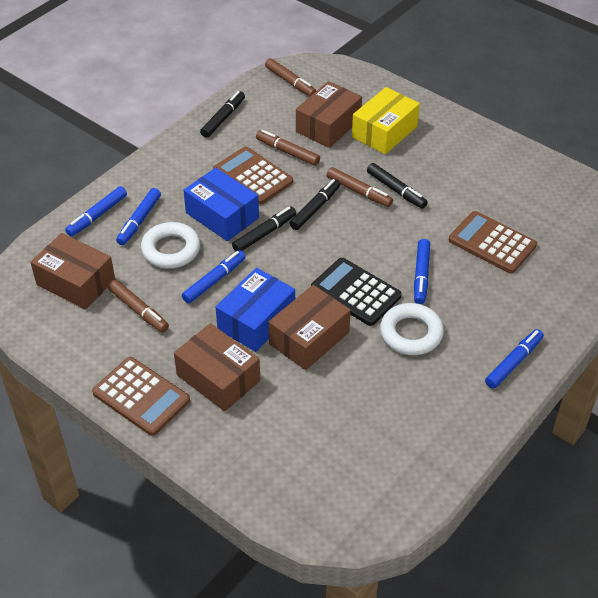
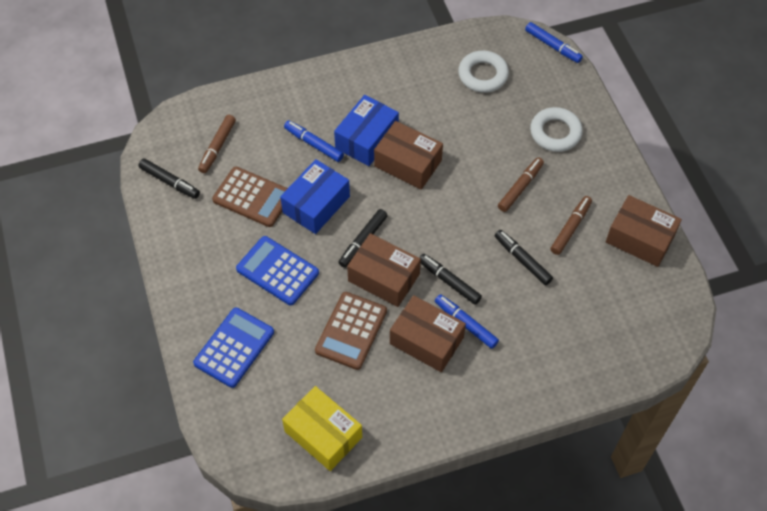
black calculator: 1 -> 0
blue calculator: 0 -> 2
blue marker: 5 -> 3
brown calculator: 3 -> 2
brown marker: 4 -> 3

